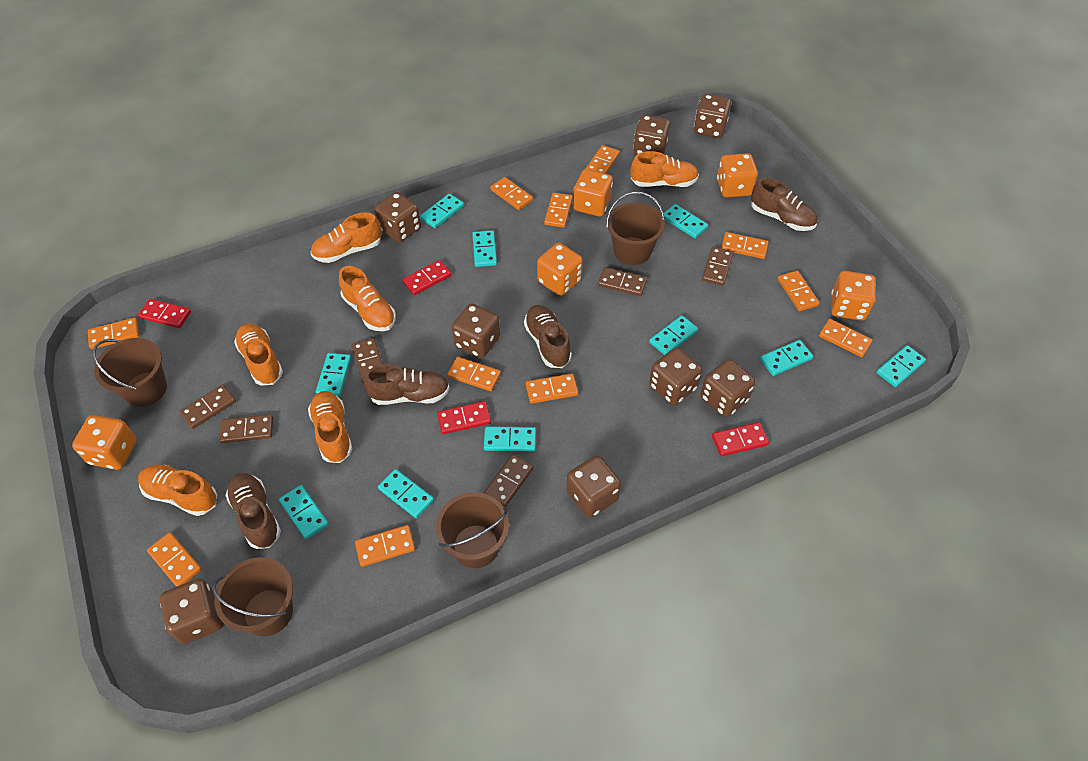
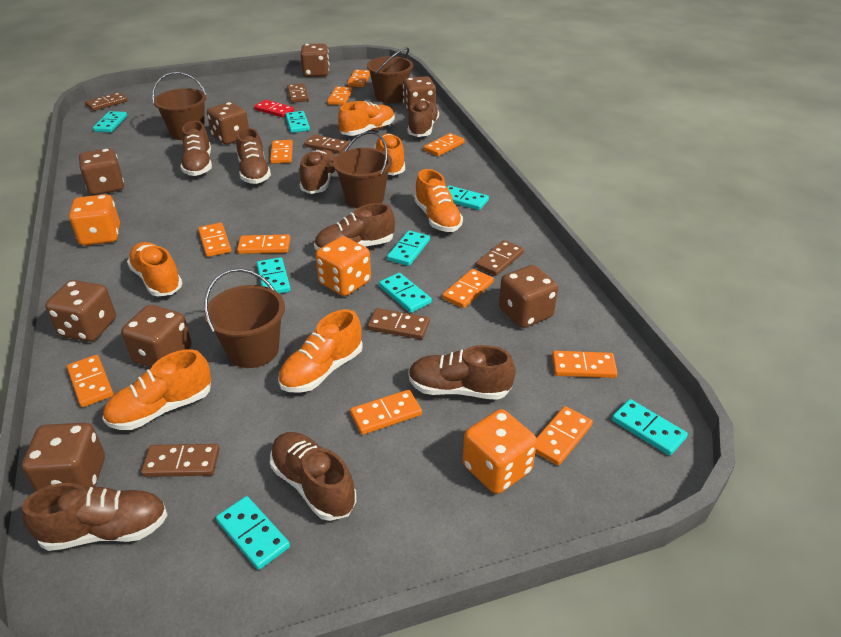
brown shoe: 4 -> 8
orange dice: 5 -> 3
red domino: 4 -> 1
turquoise domino: 10 -> 8

